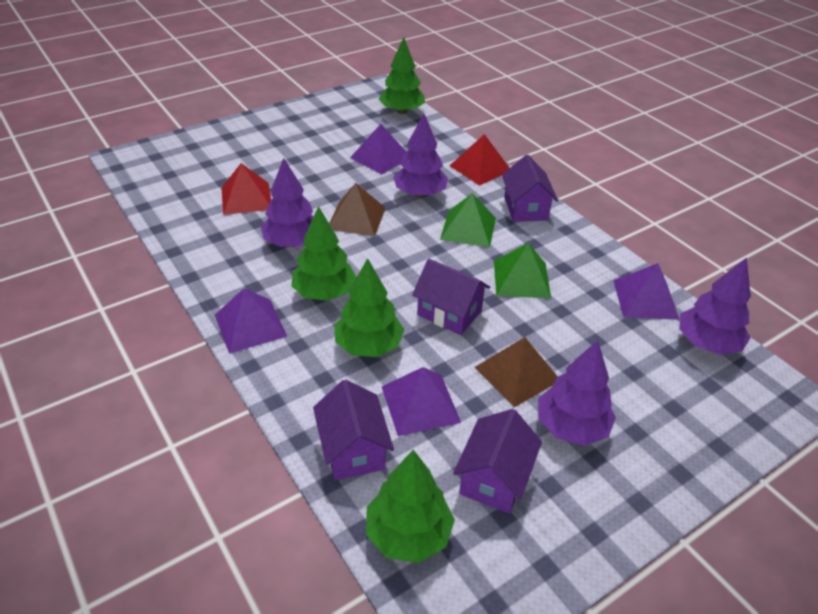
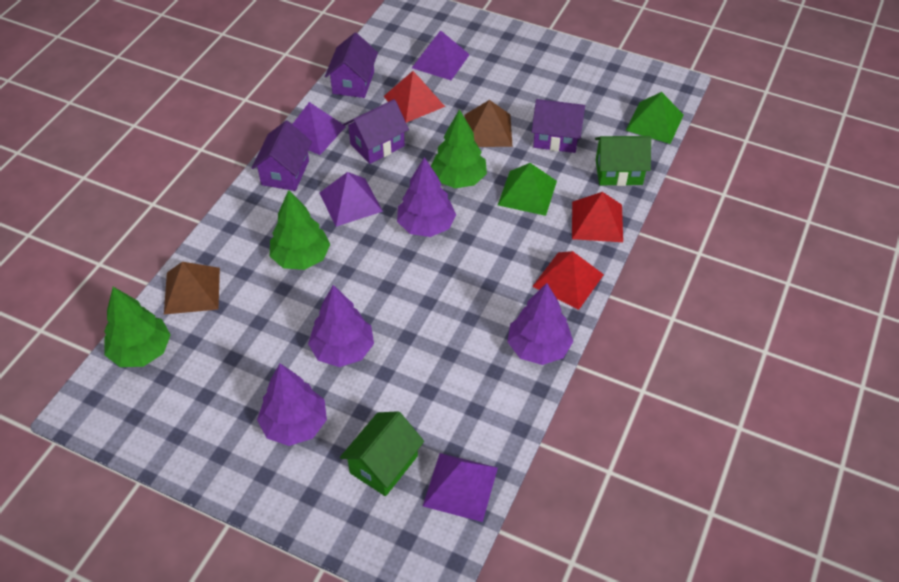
green house: 0 -> 2
green tree: 4 -> 3
red pyramid: 2 -> 3

